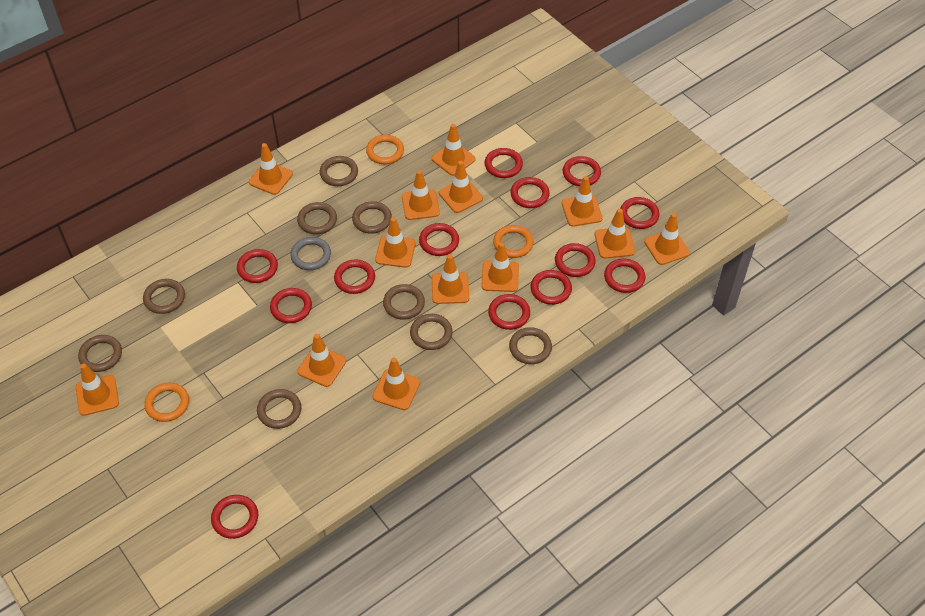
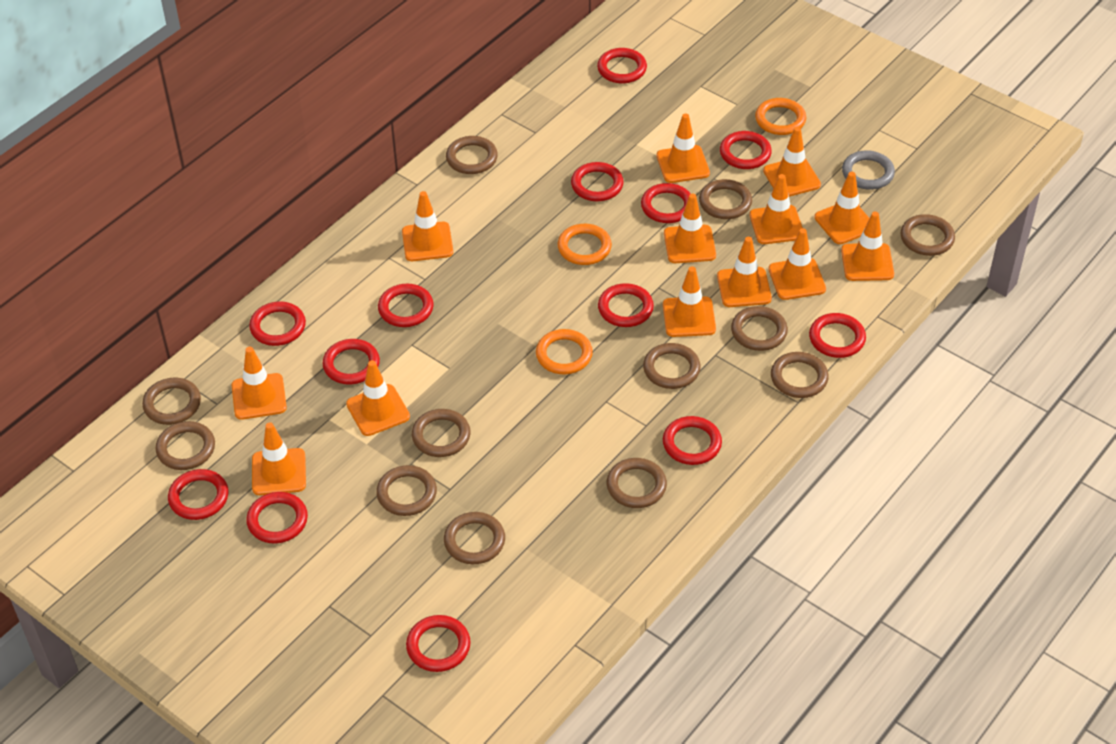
brown ring: 9 -> 12

